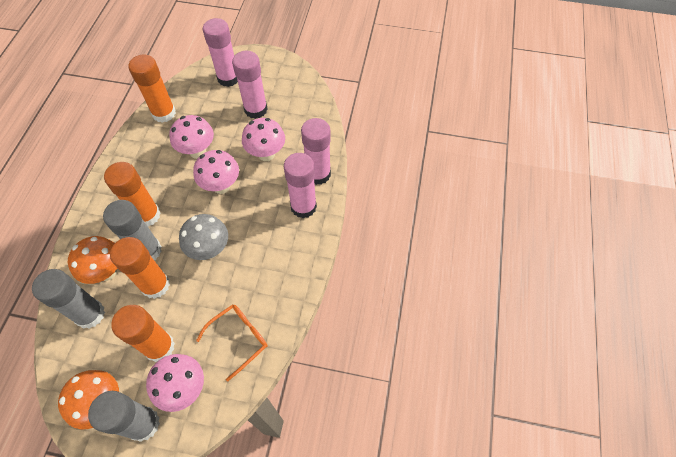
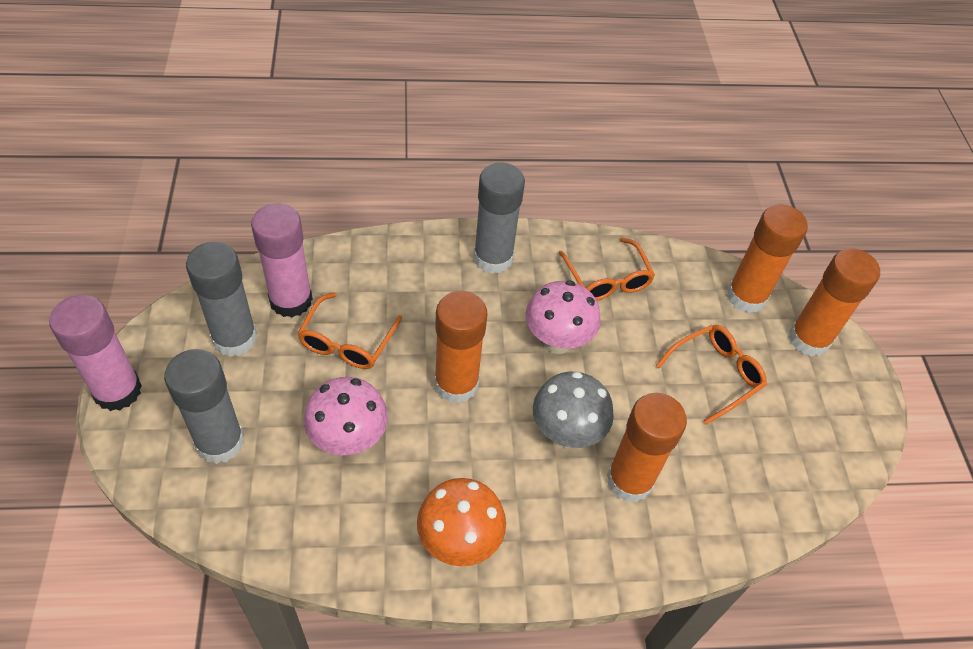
orange glasses: 1 -> 3
orange mushroom: 2 -> 1
pink glue stick: 4 -> 2
pink mushroom: 4 -> 2

